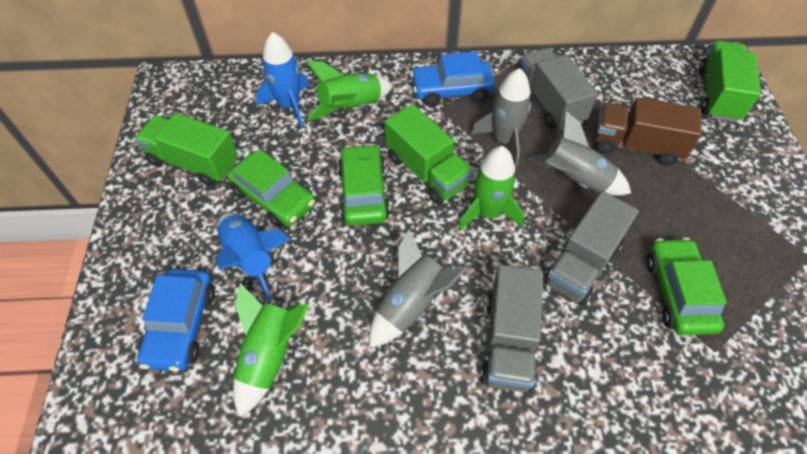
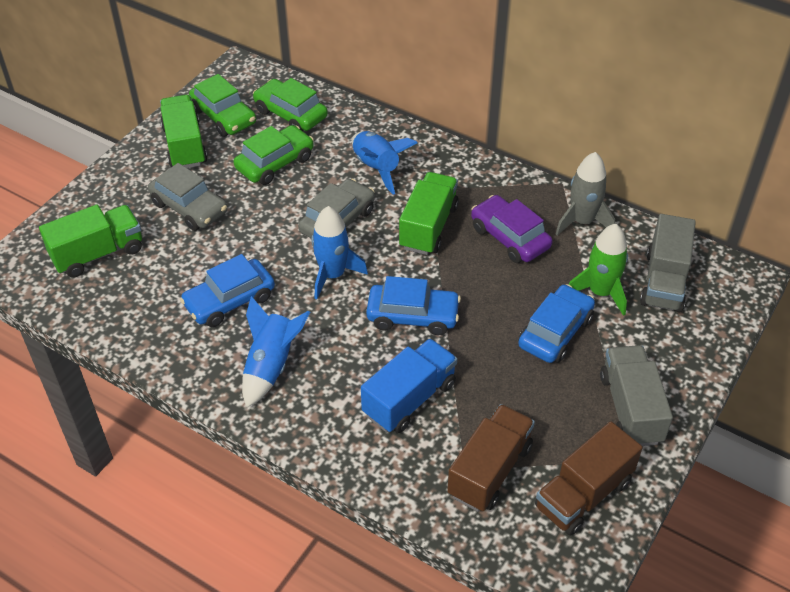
blue car: 2 -> 3
blue rocket: 2 -> 3
blue truck: 0 -> 1
brown truck: 1 -> 2
green rocket: 3 -> 1
grey car: 0 -> 2
grey rocket: 3 -> 1
grey truck: 3 -> 2
purple car: 0 -> 1

